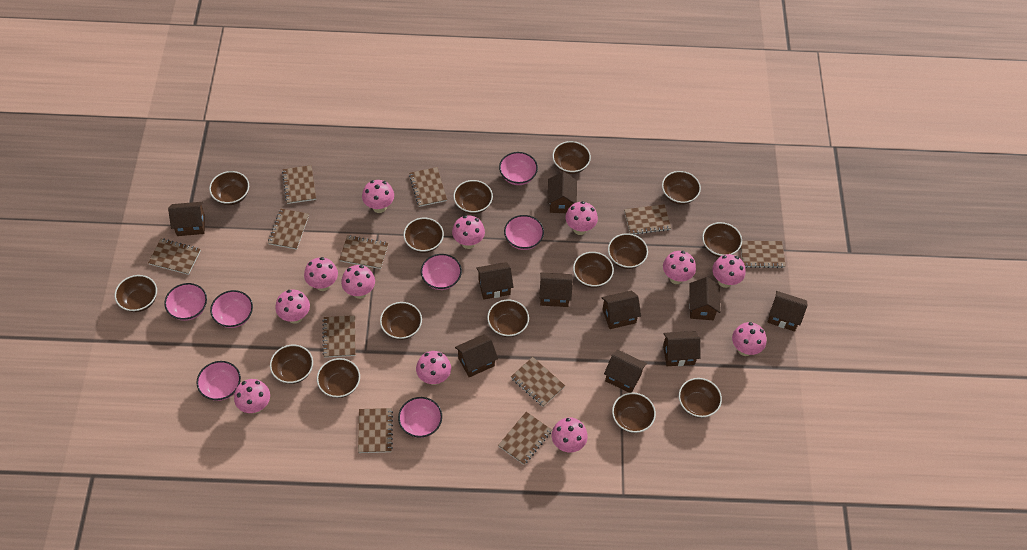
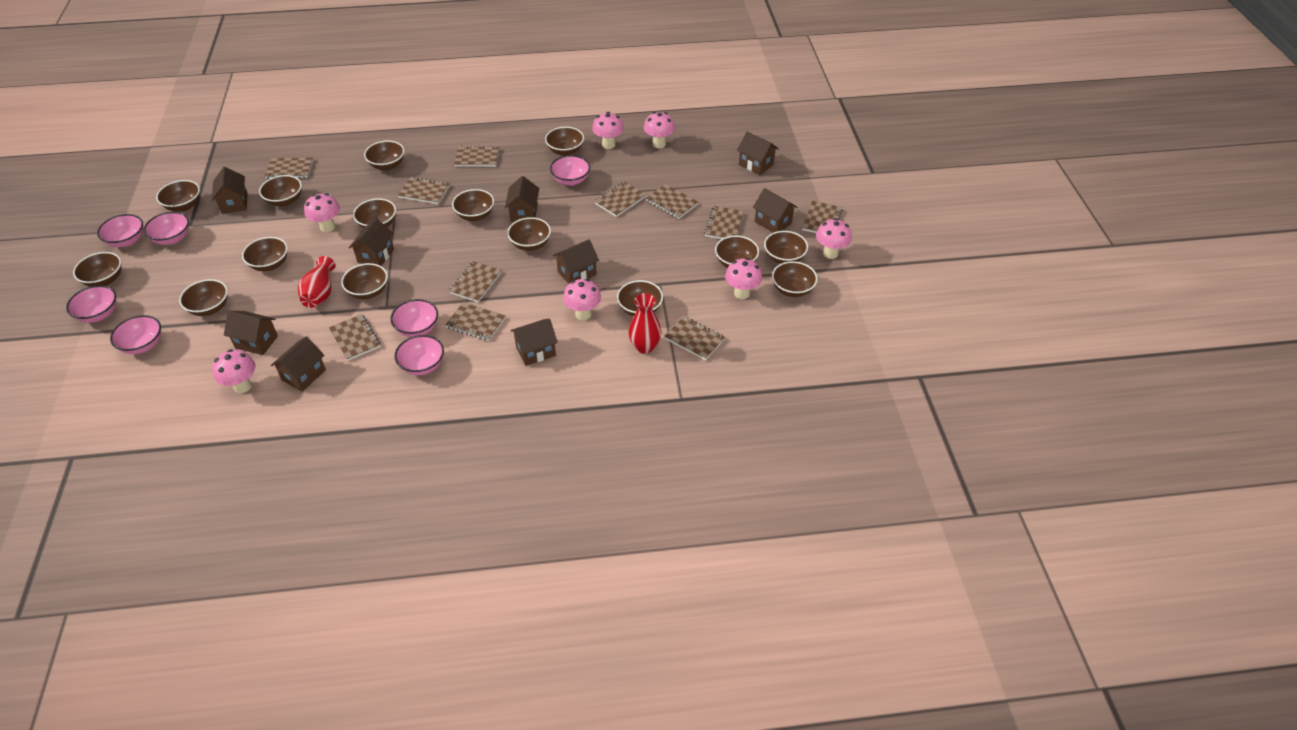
brown house: 10 -> 9
pink mushroom: 12 -> 7
red vase: 0 -> 2

